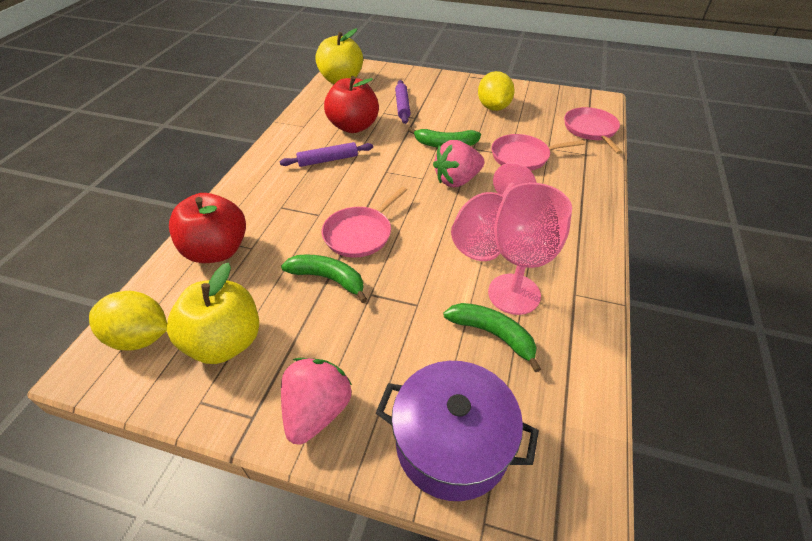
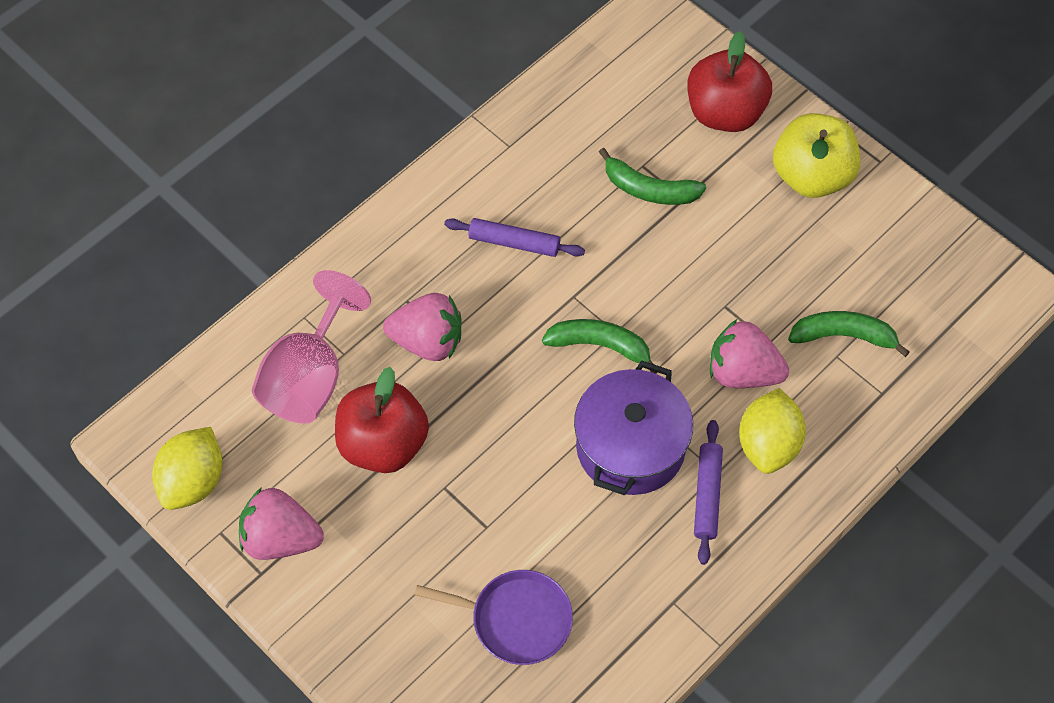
pink goblet: 2 -> 1
pink pan: 3 -> 0
pink strawberry: 2 -> 3
purple pan: 0 -> 1
yellow apple: 2 -> 1

